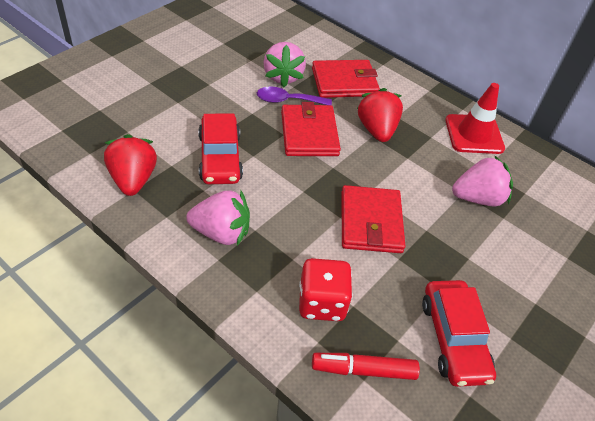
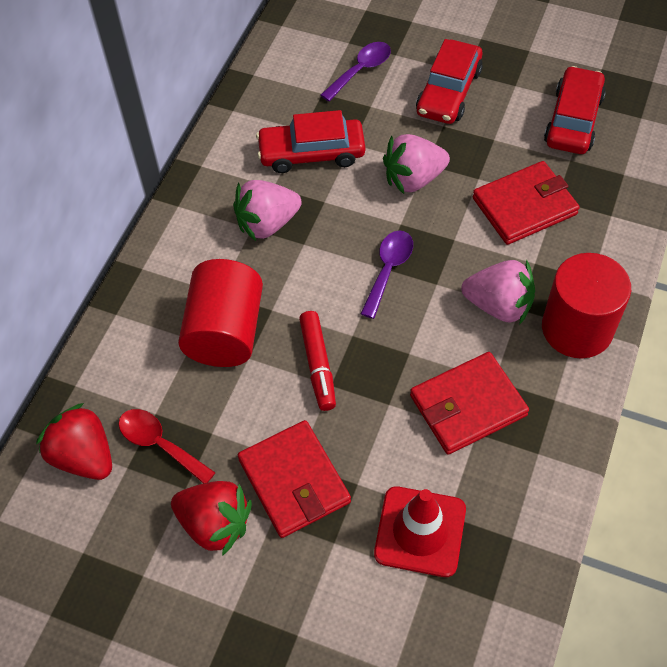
purple spoon: 1 -> 2
red car: 2 -> 3
red cylinder: 0 -> 2
red dice: 1 -> 0
red spoon: 0 -> 1

